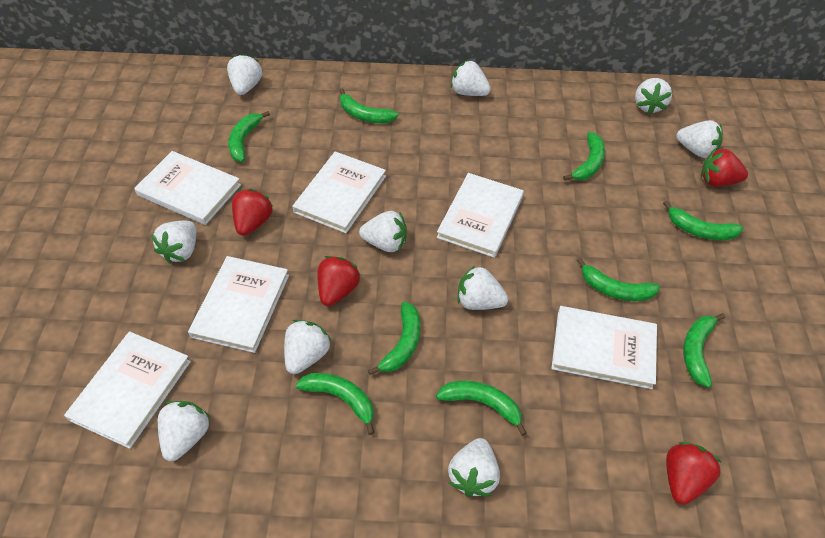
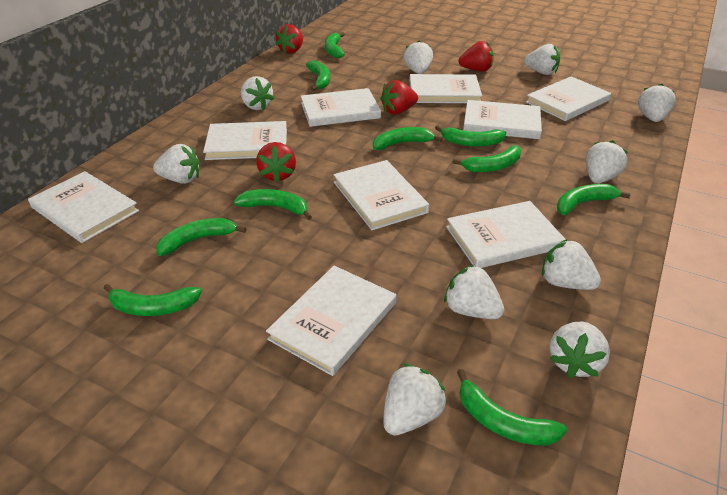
green banana: 9 -> 10
white book: 6 -> 9

